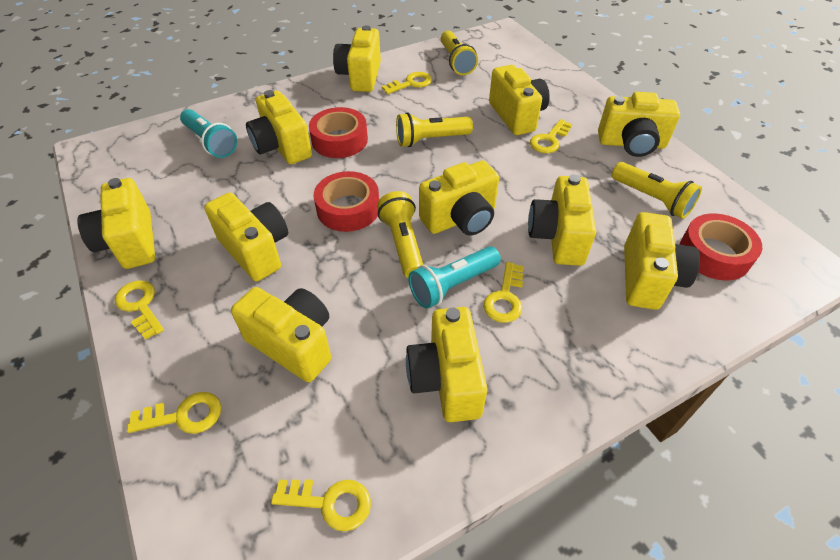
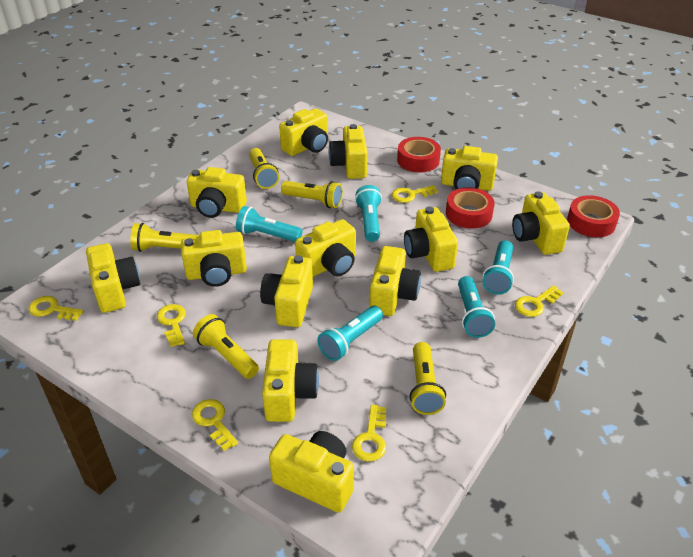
turquoise flashlight: 2 -> 5
yellow camera: 11 -> 13
yellow flashlight: 4 -> 5

